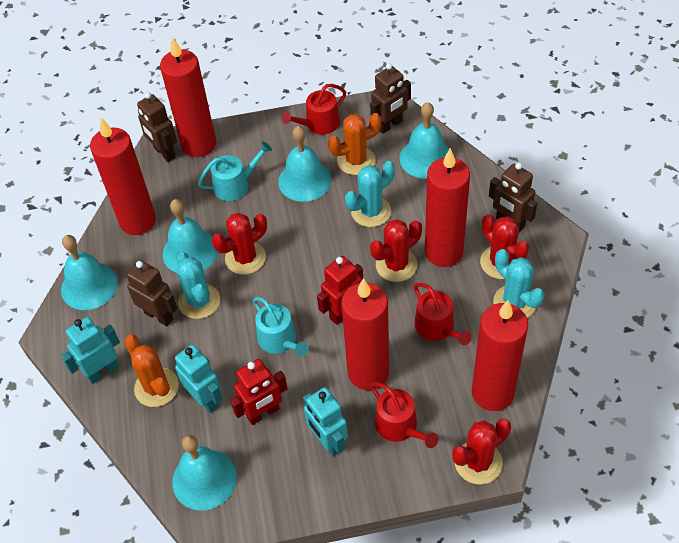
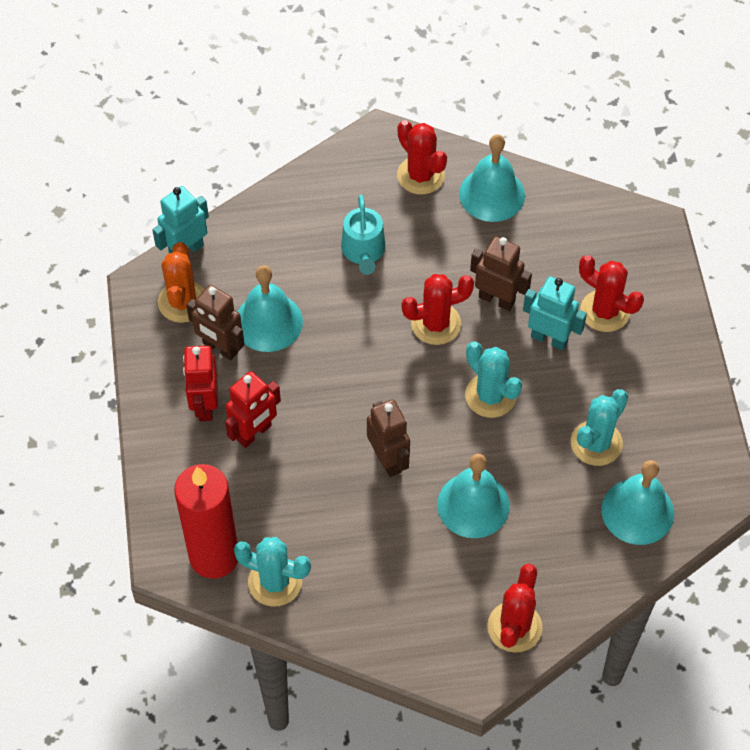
brown robot: 4 -> 3
orange cactus: 2 -> 1
red candle: 5 -> 1
red watering can: 3 -> 0
turquoise bell: 5 -> 4
turquoise robot: 3 -> 2
turquoise watering can: 2 -> 1

